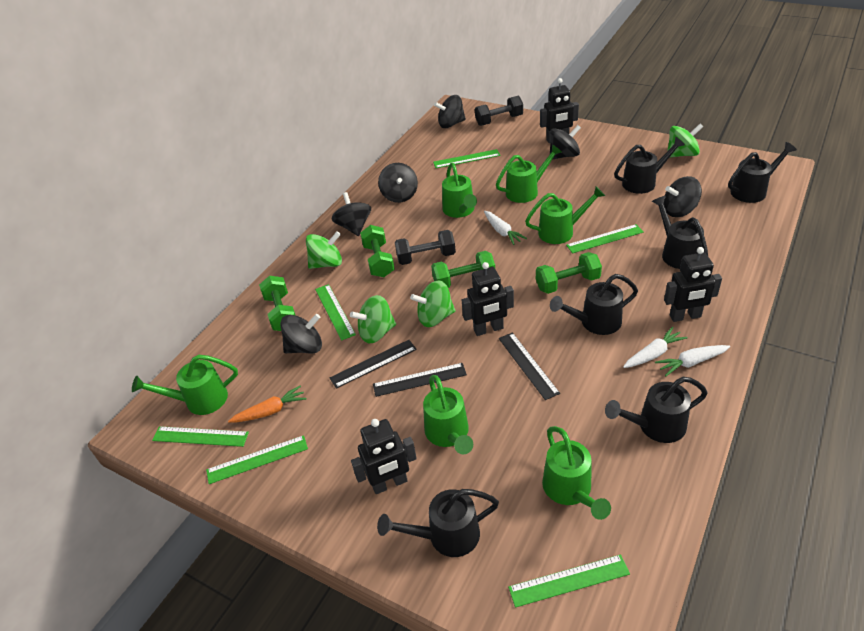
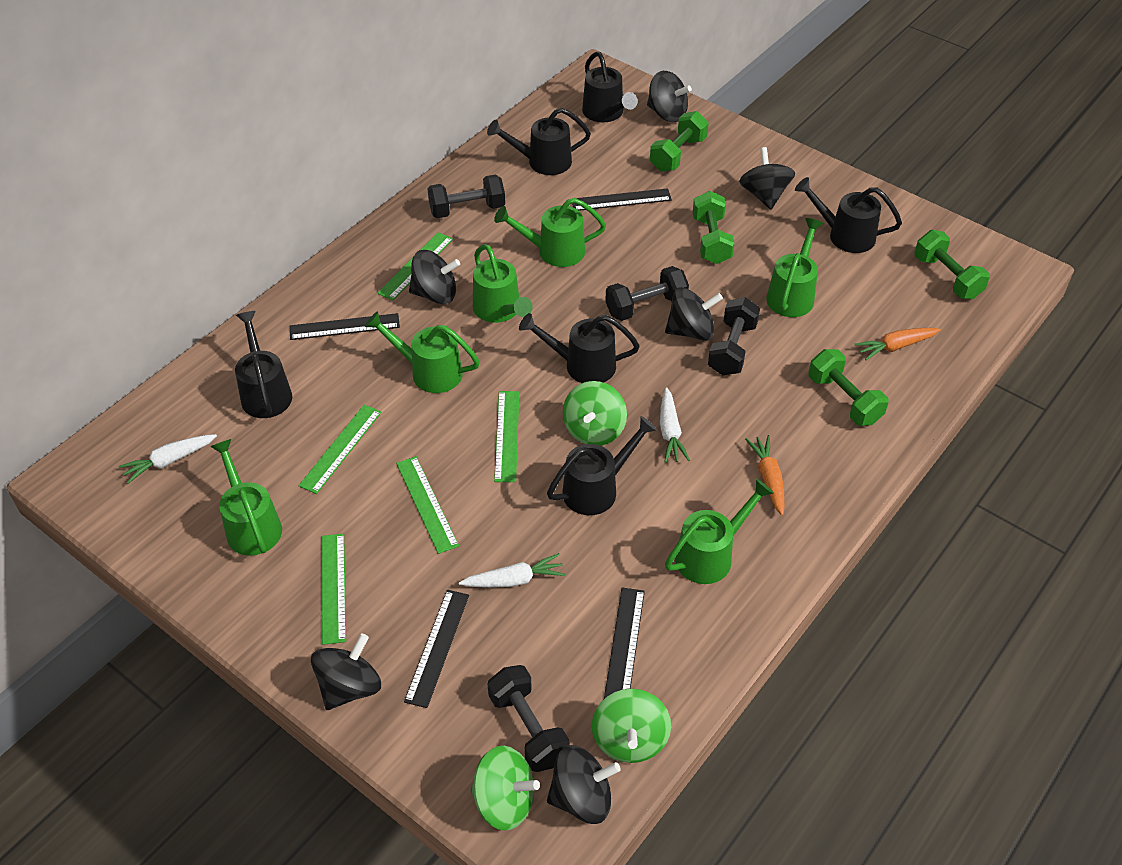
black dumbbell: 2 -> 4
black robot: 4 -> 0
black ruler: 3 -> 4
green ruler: 6 -> 5
green spinning top: 4 -> 3
orange carrot: 1 -> 2

